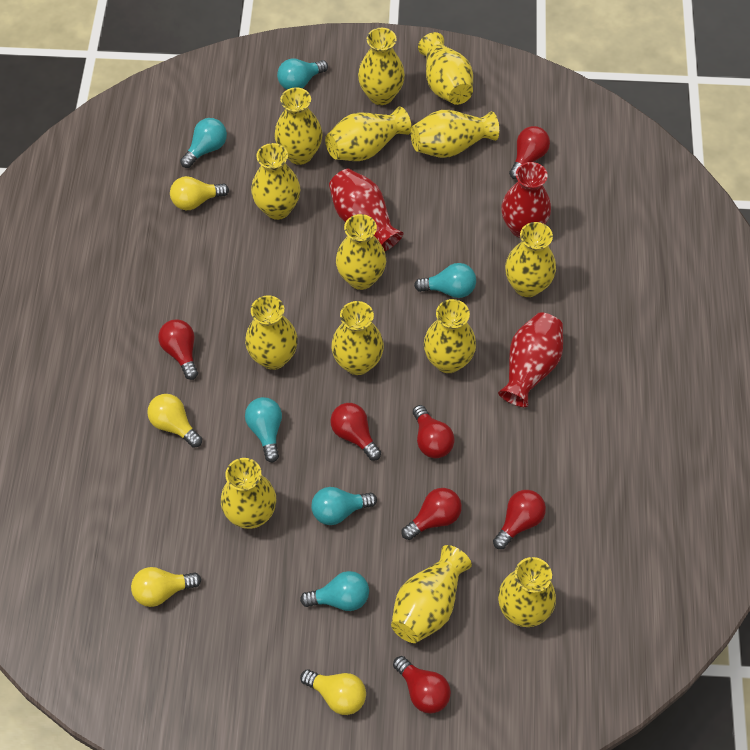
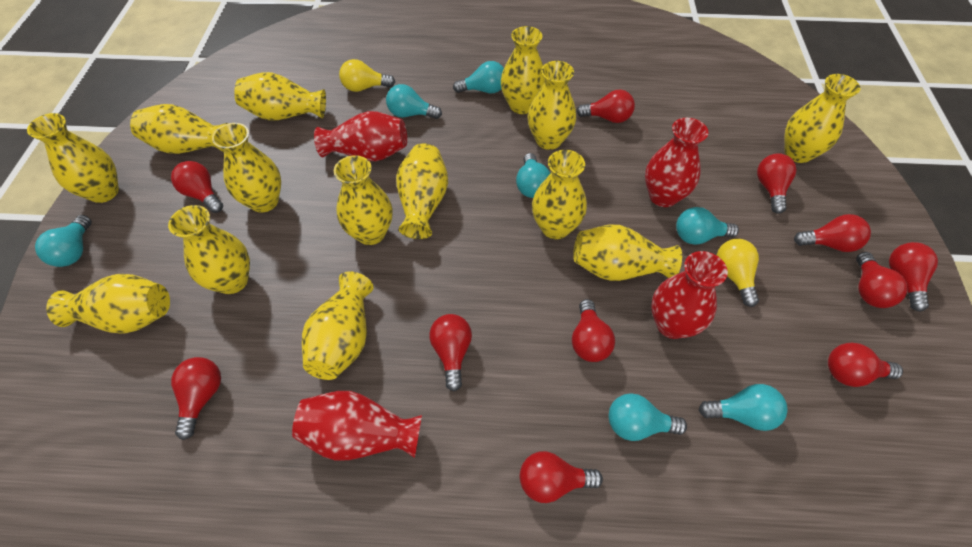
red light bulb: 7 -> 11
red vase: 3 -> 4
turquoise light bulb: 6 -> 7
yellow light bulb: 4 -> 2

